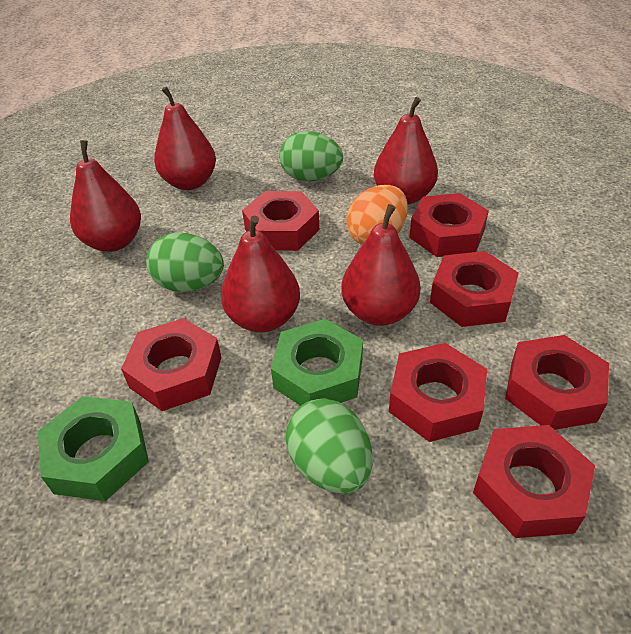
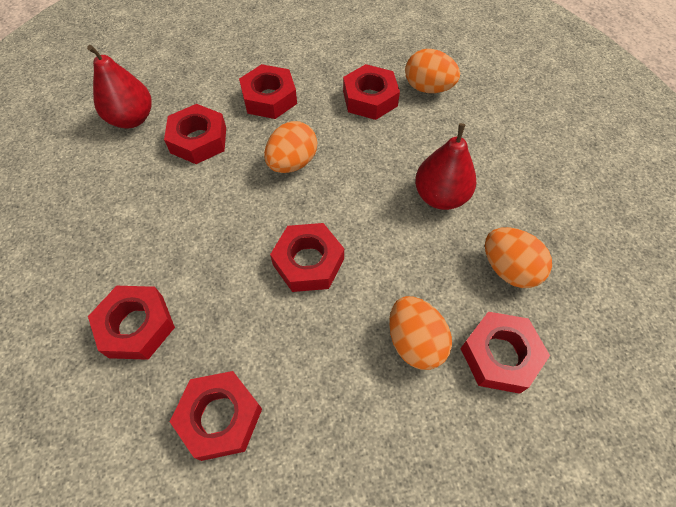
green egg: 3 -> 0
green nut: 2 -> 0
orange egg: 1 -> 4
red pear: 5 -> 2

